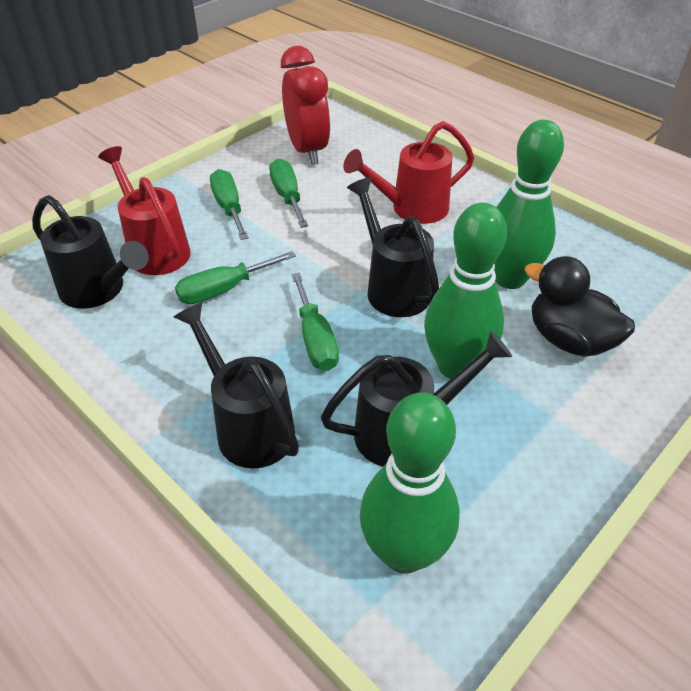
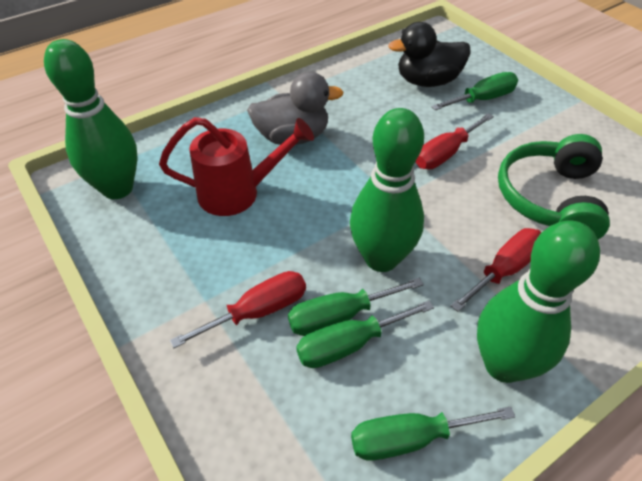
black watering can: 4 -> 0
green headphones: 0 -> 1
grey duck: 0 -> 1
red clock: 1 -> 0
red screwdriver: 0 -> 3
red watering can: 2 -> 1

